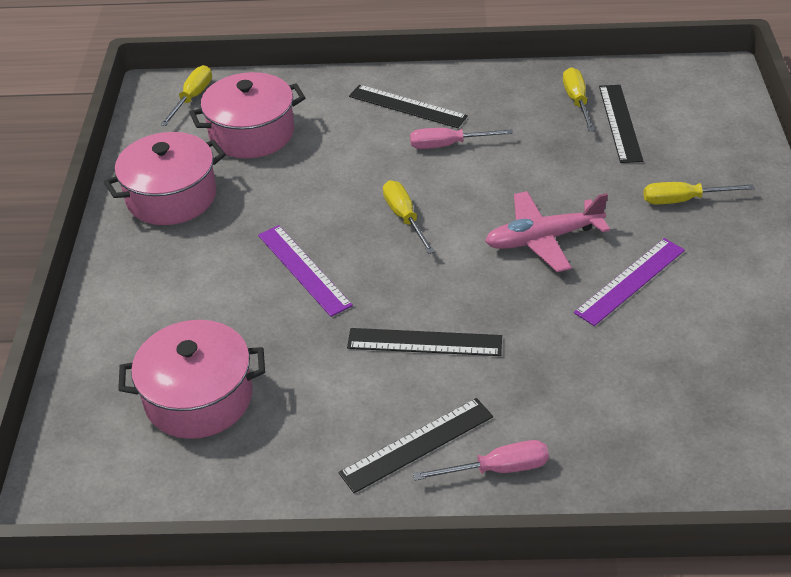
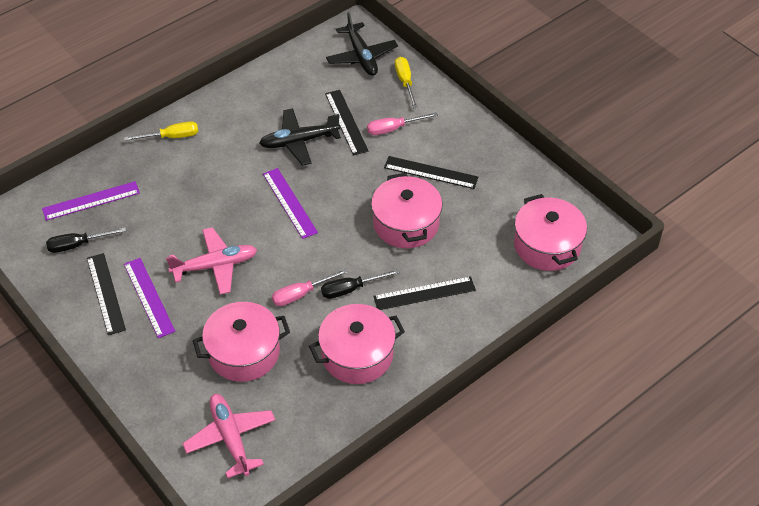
black plane: 0 -> 2
black screwdriver: 0 -> 2
pink plane: 1 -> 2
pink pot: 3 -> 4
purple ruler: 2 -> 3
yellow screwdriver: 4 -> 2

